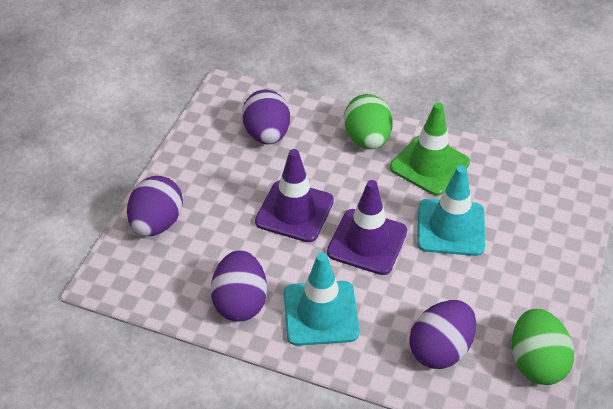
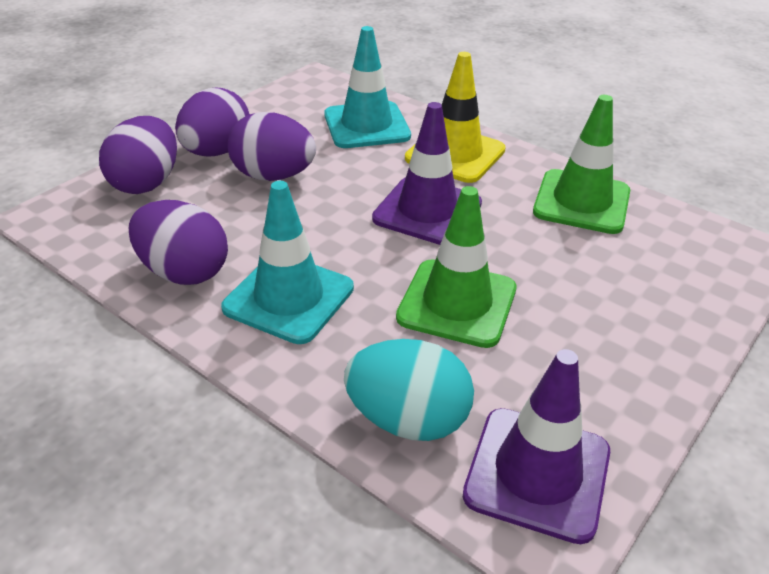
green egg: 2 -> 0
green traffic cone: 1 -> 2
turquoise egg: 0 -> 1
yellow traffic cone: 0 -> 1

